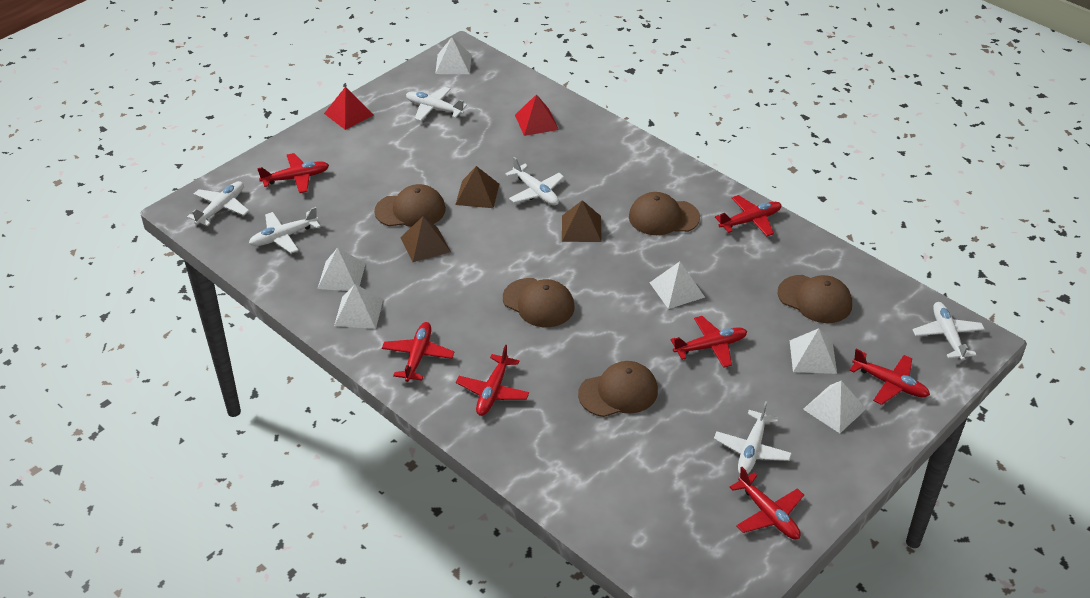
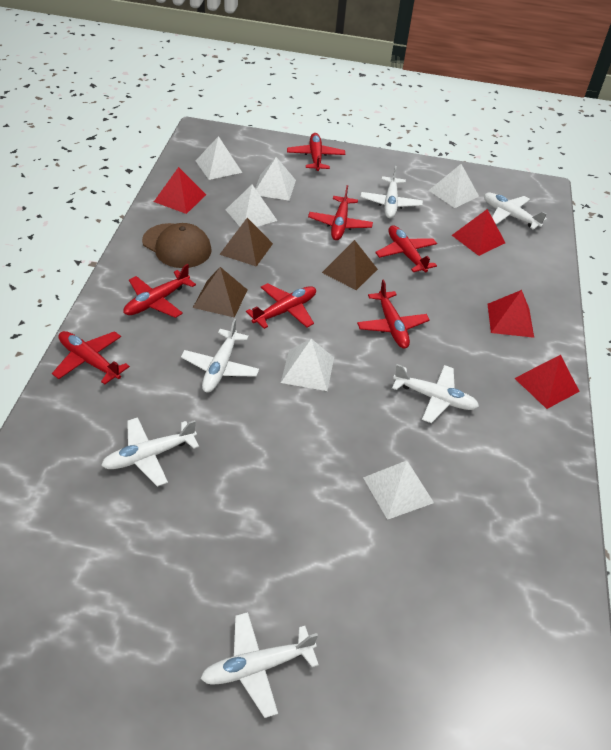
brown cap: 5 -> 1
red pyramid: 2 -> 4

